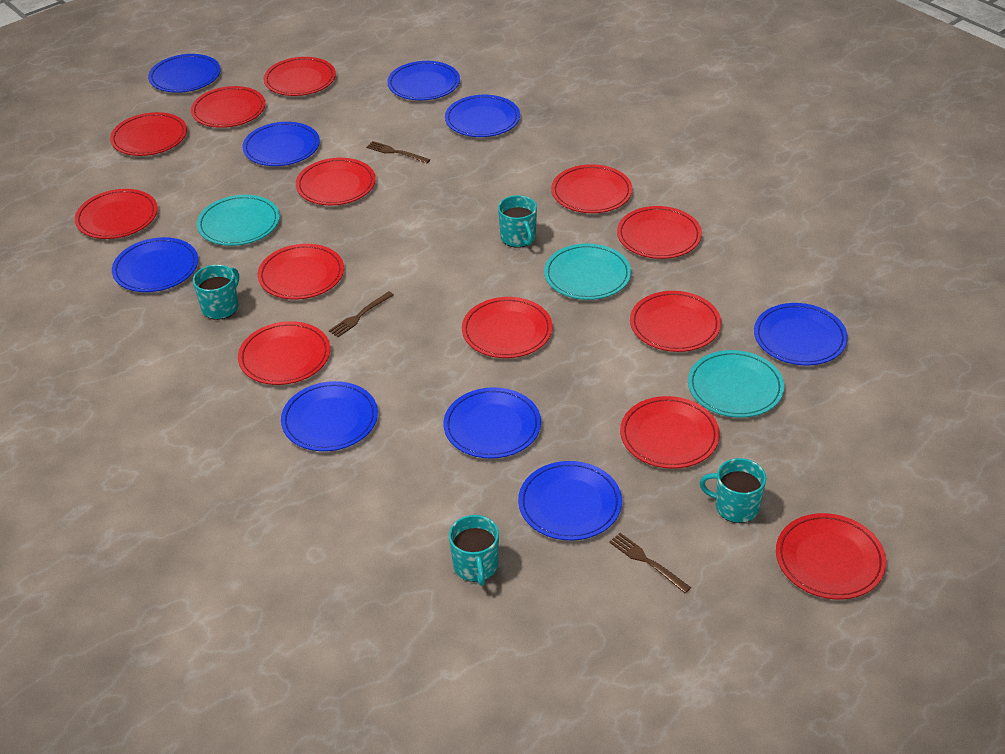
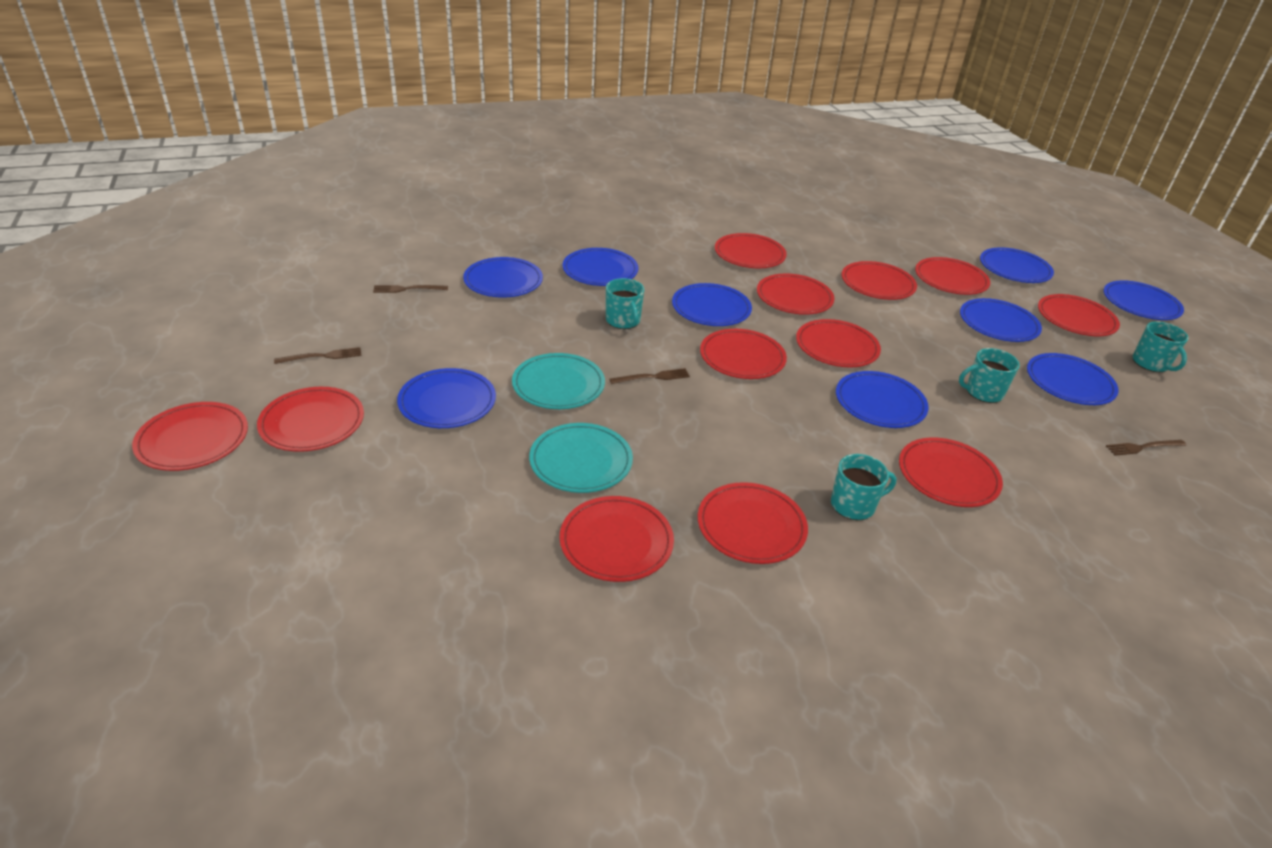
brown fork: 3 -> 4
red plate: 13 -> 12
turquoise plate: 3 -> 2

